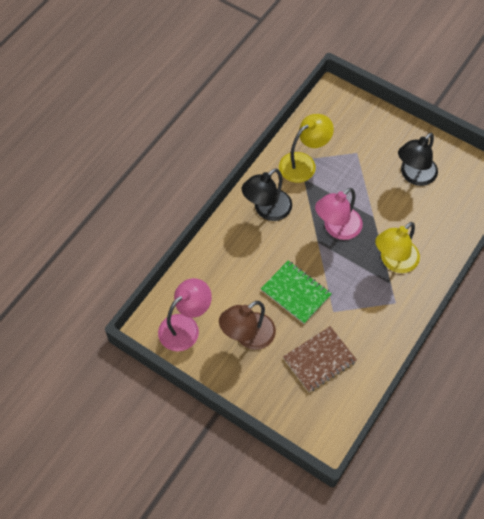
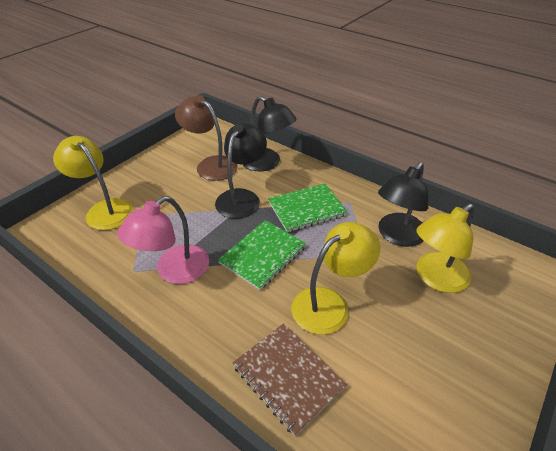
black lamp: 2 -> 3
green notebook: 1 -> 2
pink lamp: 2 -> 1
yellow lamp: 2 -> 3

